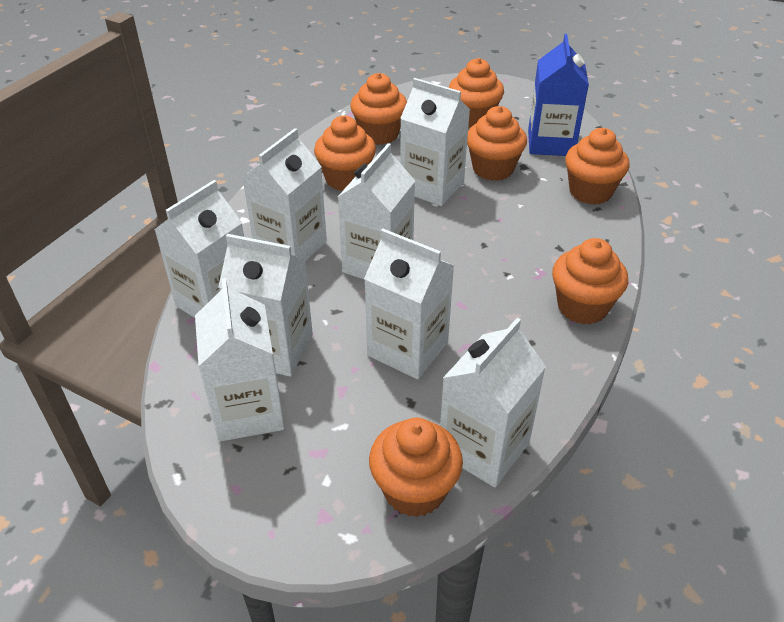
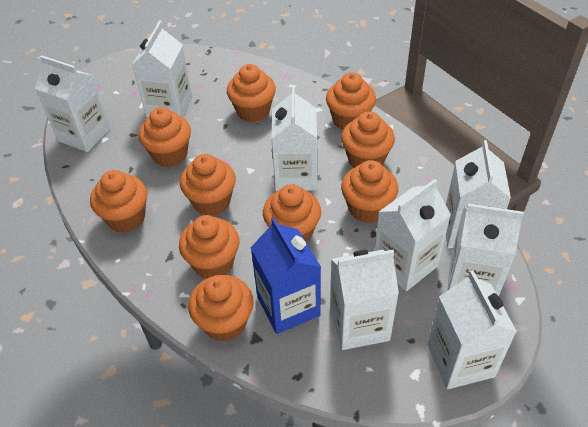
orange cupcake: 7 -> 10

